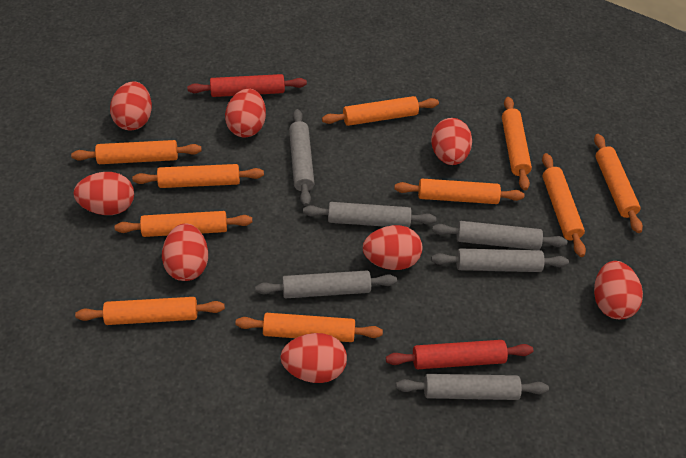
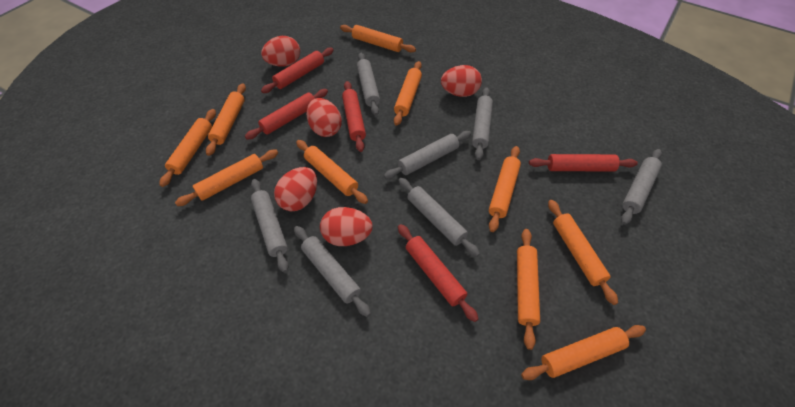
grey rolling pin: 6 -> 7
red egg: 8 -> 5
red rolling pin: 2 -> 5

